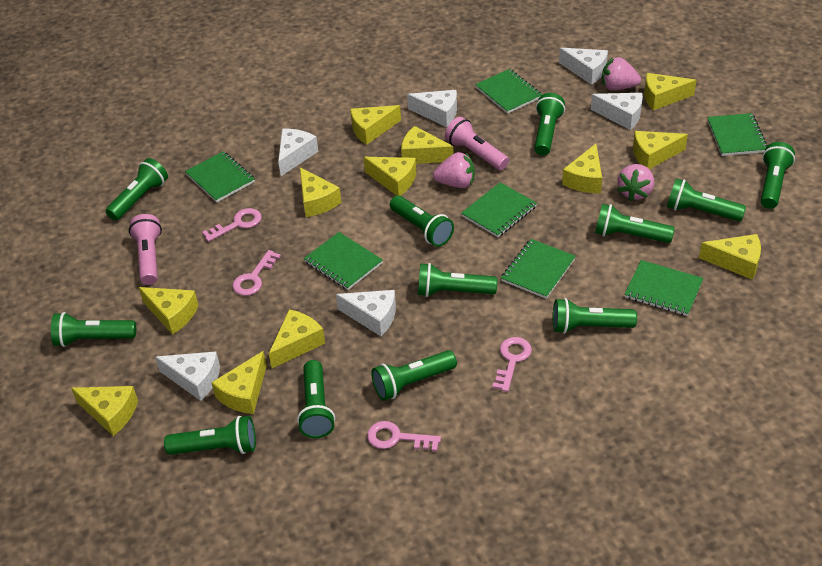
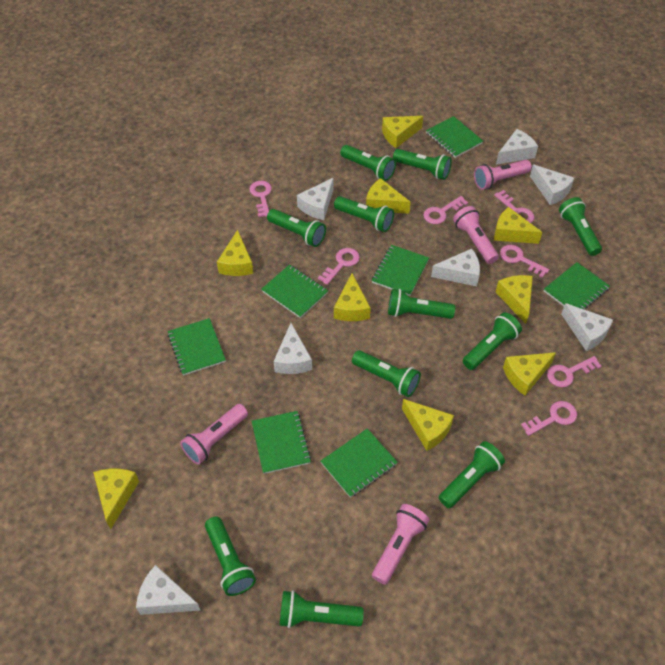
green flashlight: 12 -> 11
pink flashlight: 2 -> 4
pink key: 4 -> 7
pink strawberry: 3 -> 0
white cheese: 6 -> 7
yellow cheese: 12 -> 9

